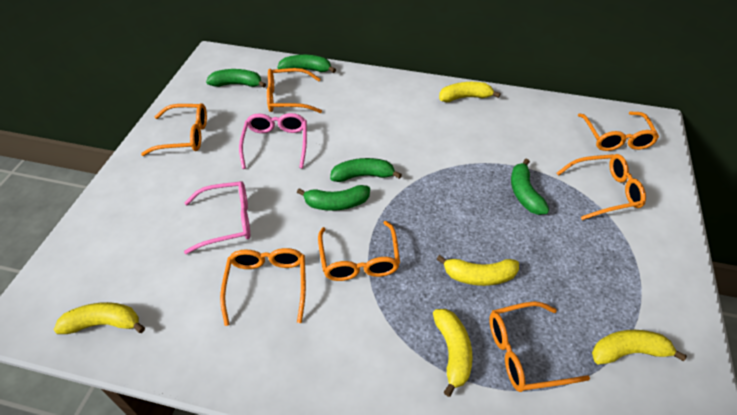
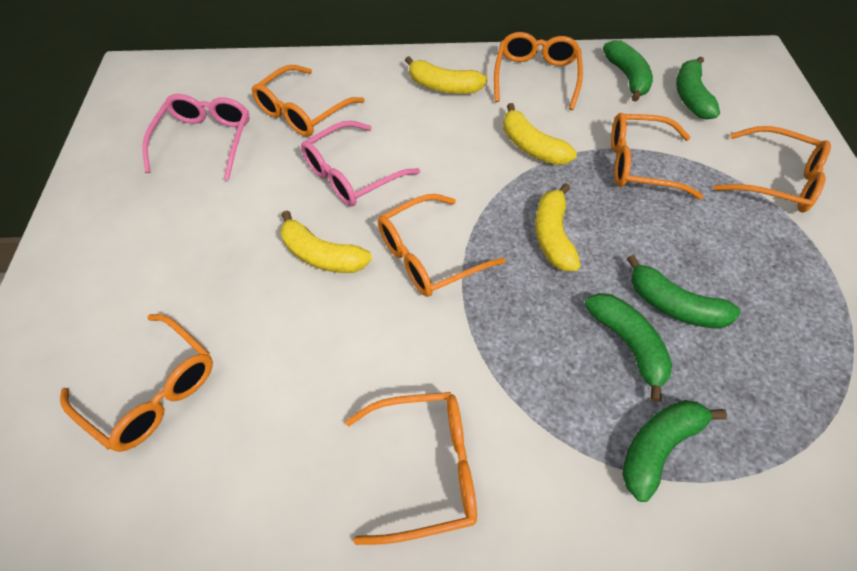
yellow banana: 5 -> 4

